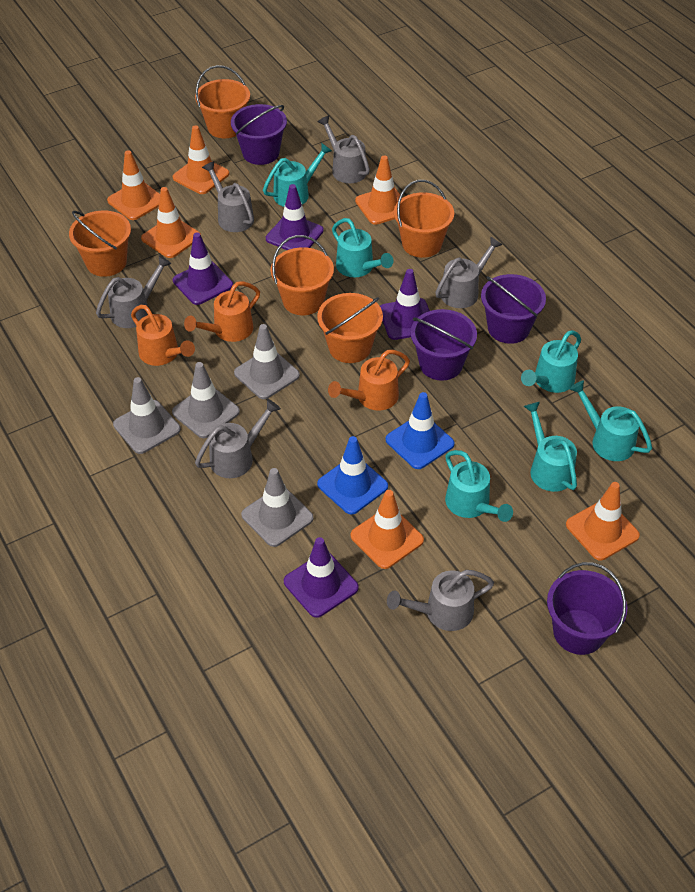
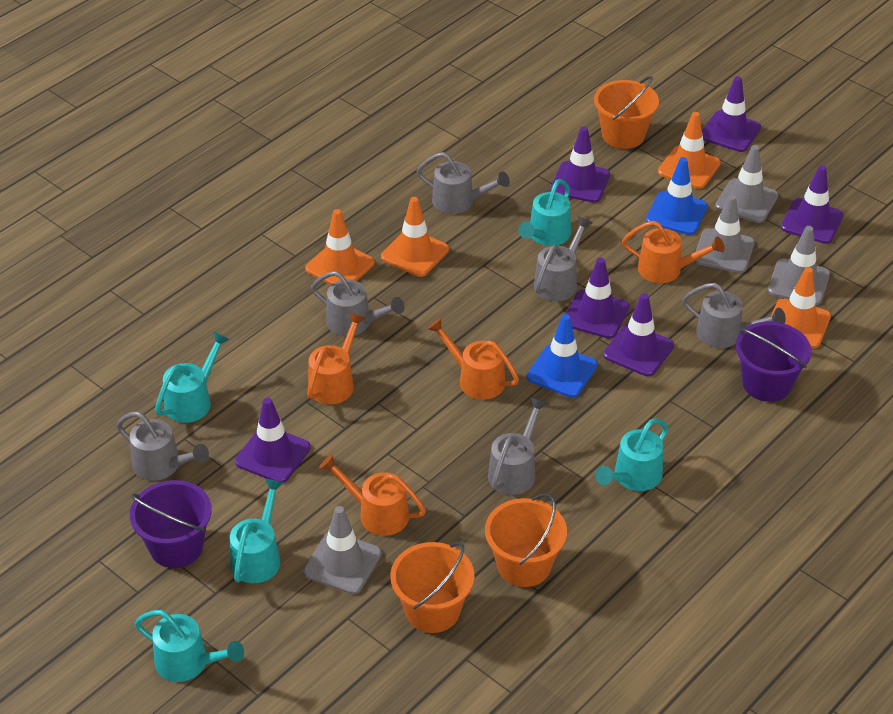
orange bucket: 5 -> 3
orange traffic cone: 6 -> 4
orange watering can: 3 -> 4
purple bucket: 4 -> 2
purple traffic cone: 4 -> 6
turquoise watering can: 6 -> 5

